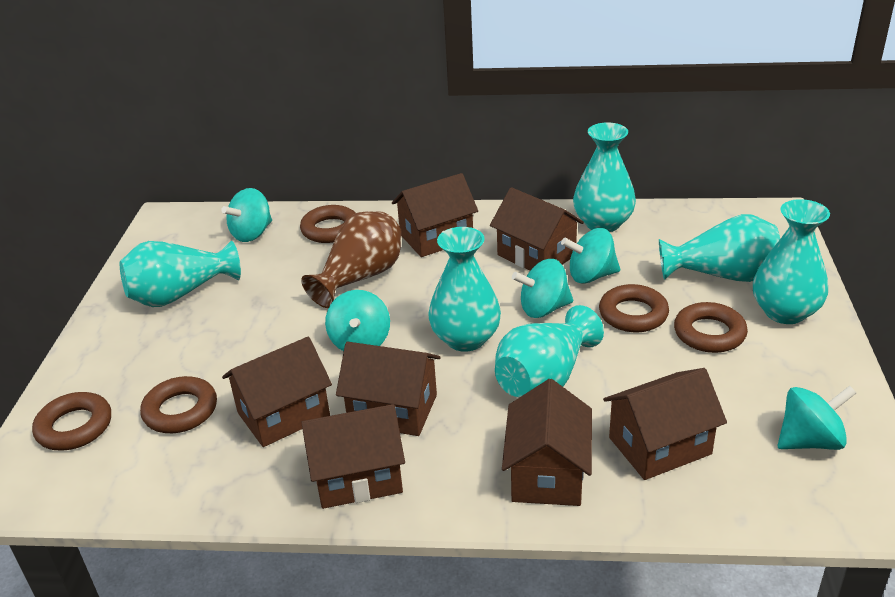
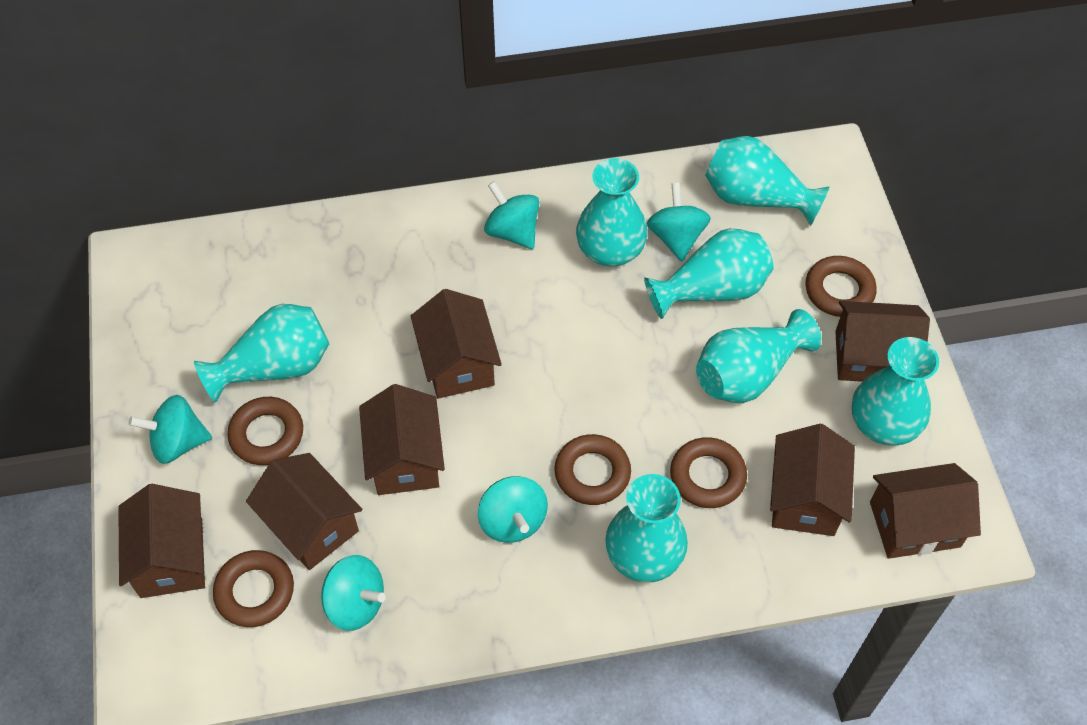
brown vase: 1 -> 0
turquoise vase: 6 -> 7

